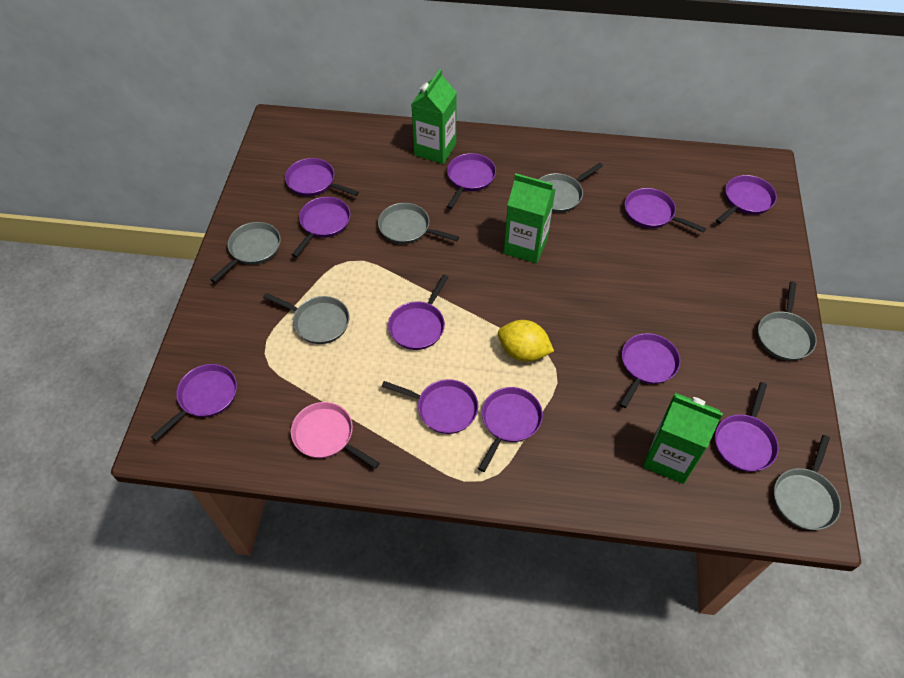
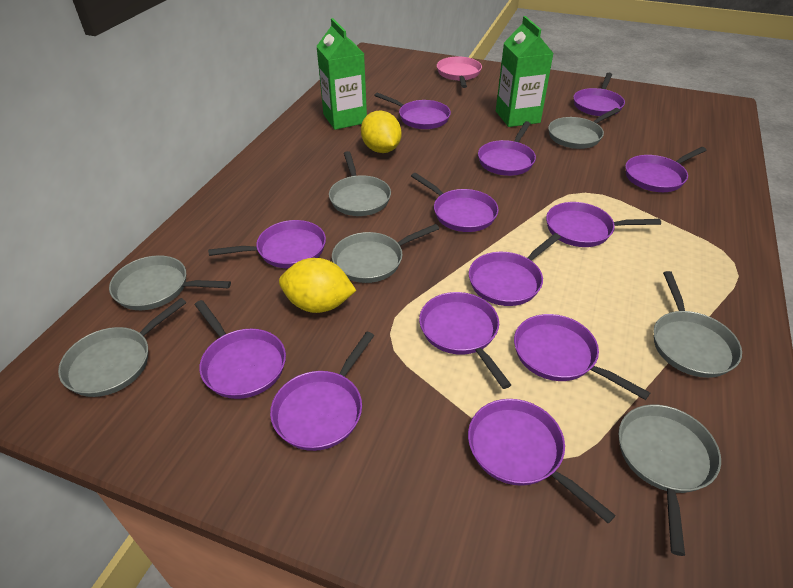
green carton: 3 -> 2
grey pan: 6 -> 7
purple pan: 11 -> 13
yellow lemon: 1 -> 2

